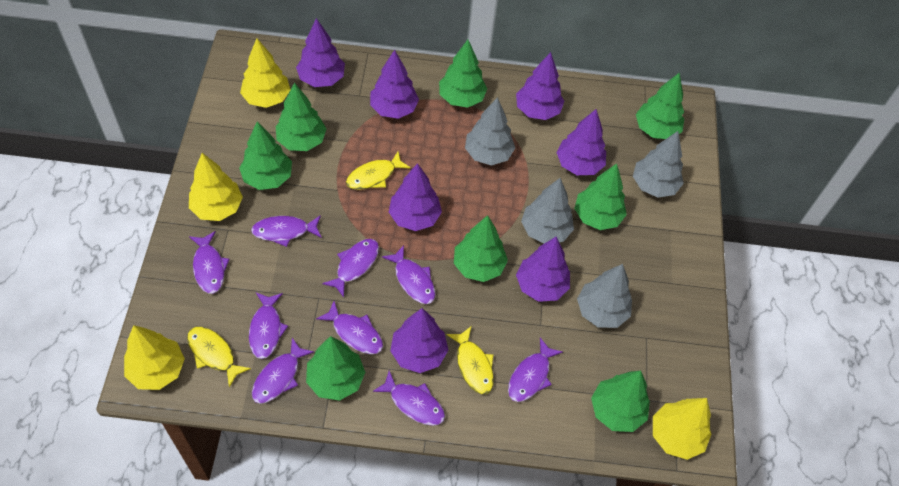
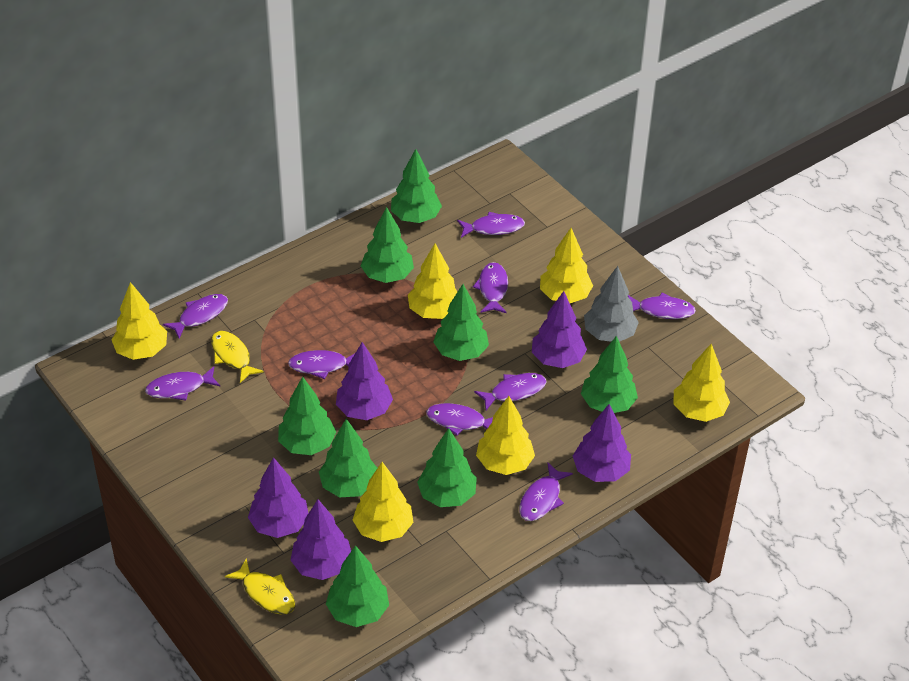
grey tree: 4 -> 1
purple tree: 7 -> 5
yellow fish: 3 -> 2
yellow tree: 4 -> 6

